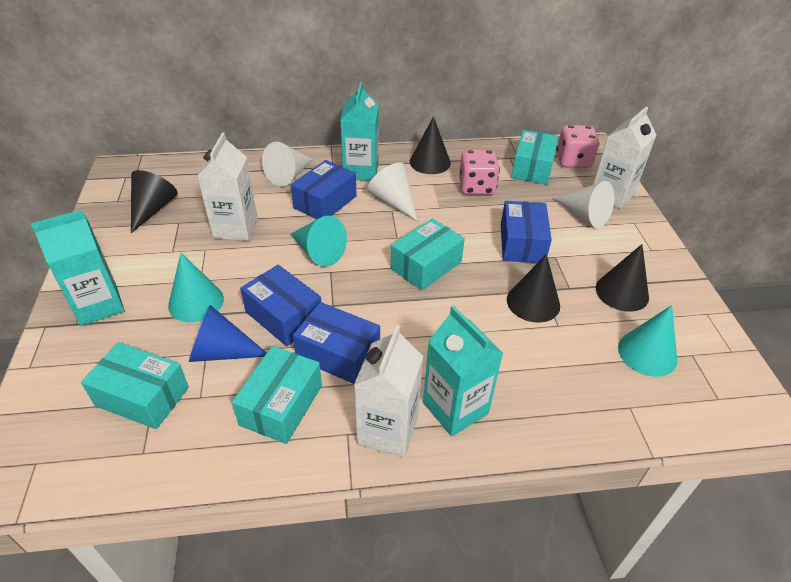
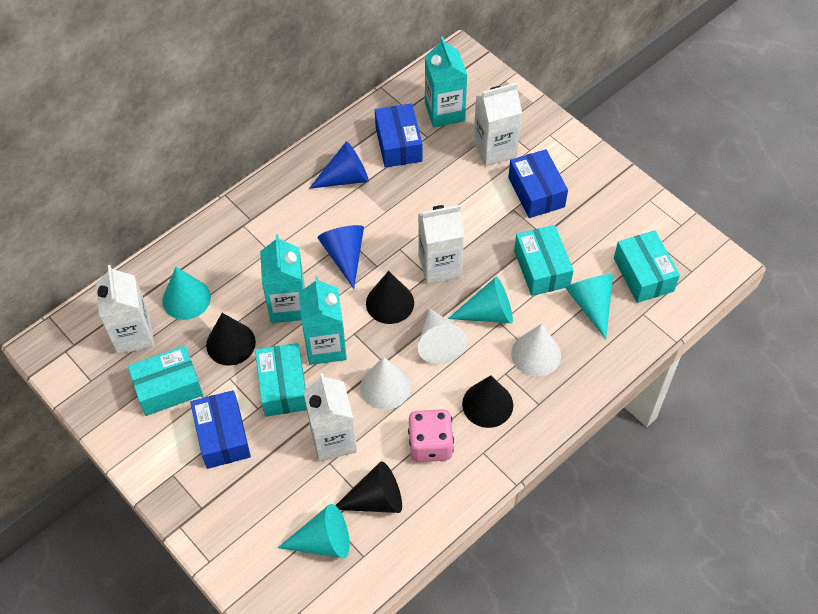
blue box: 4 -> 3
blue cone: 1 -> 2
pink dice: 2 -> 1
turquoise cone: 3 -> 4
white carton: 3 -> 4

